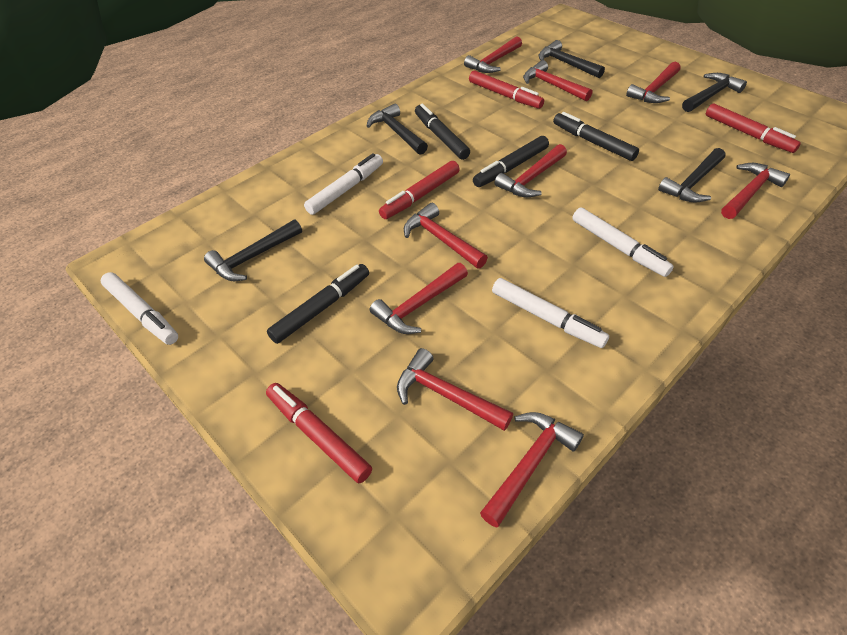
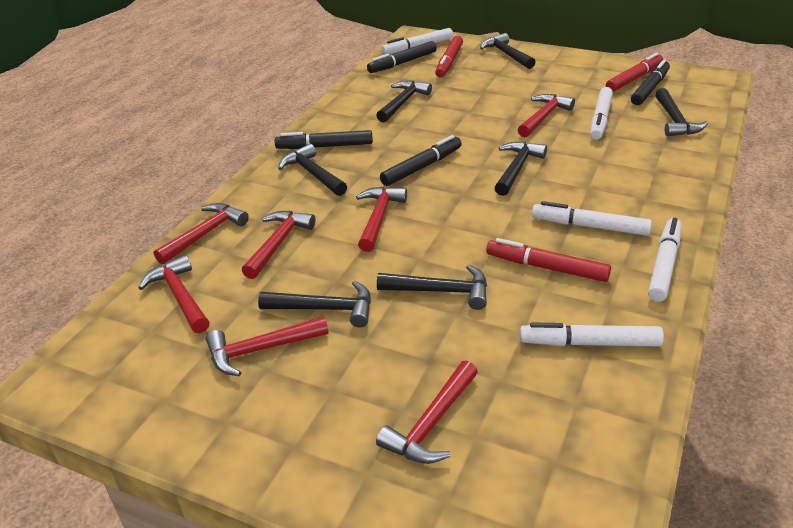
black hammer: 5 -> 7
red hammer: 9 -> 7
red marker: 4 -> 3
white marker: 4 -> 5

